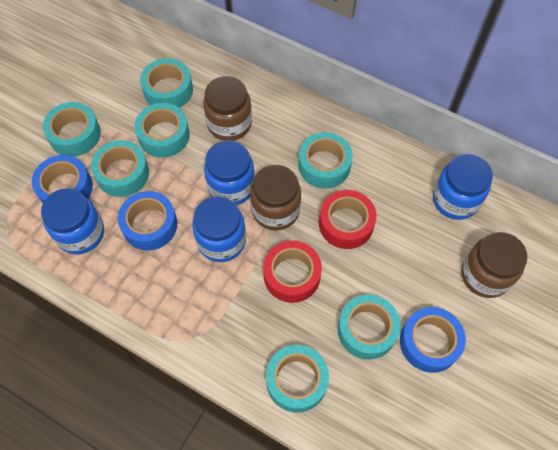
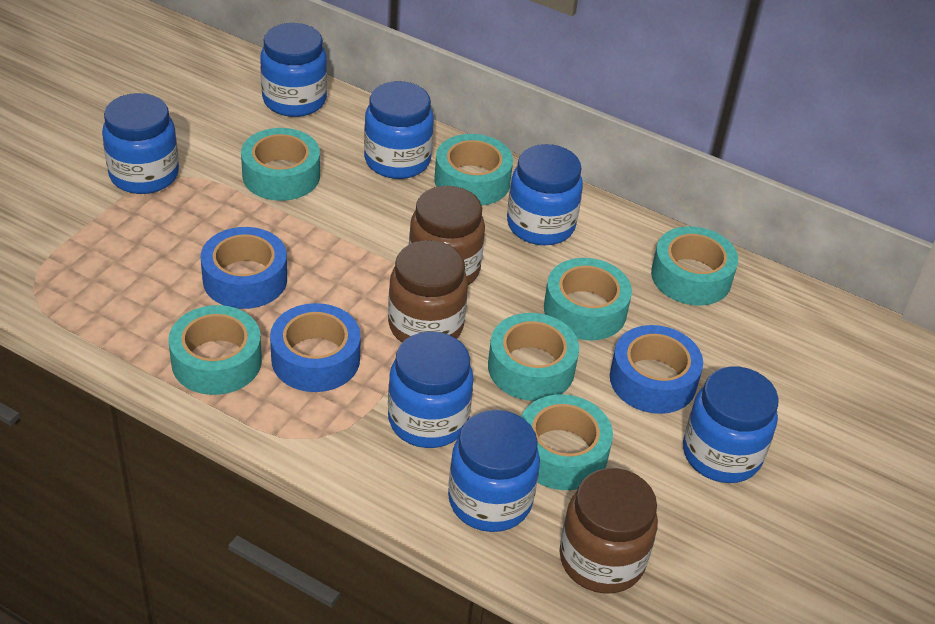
blue jar: 4 -> 7
red tape: 2 -> 0

